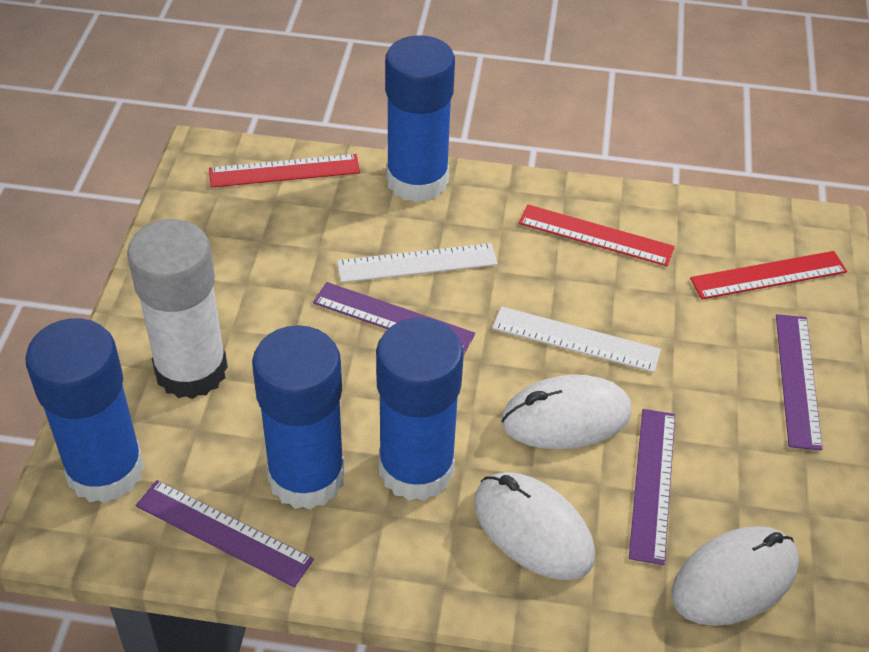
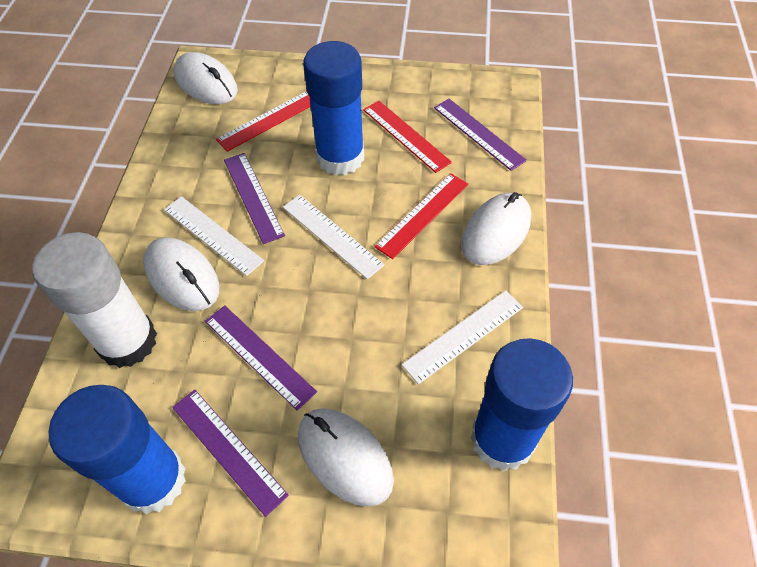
blue glue stick: 4 -> 3
white mouse: 3 -> 4
white ruler: 2 -> 3

